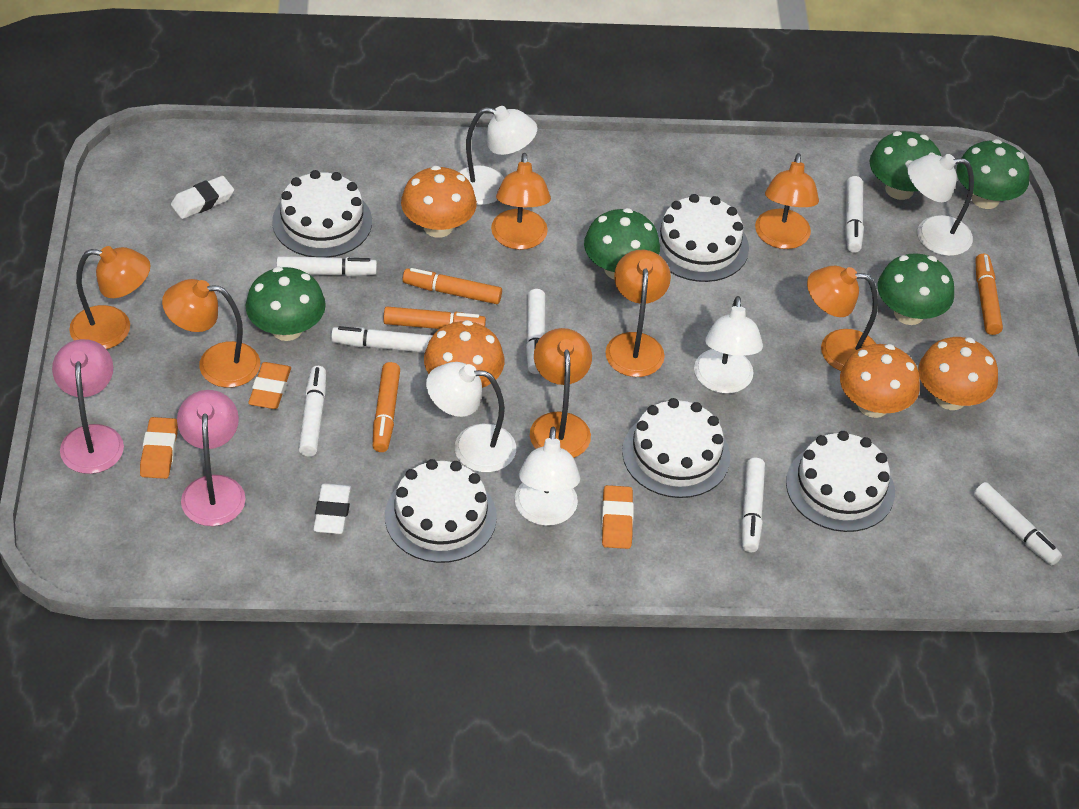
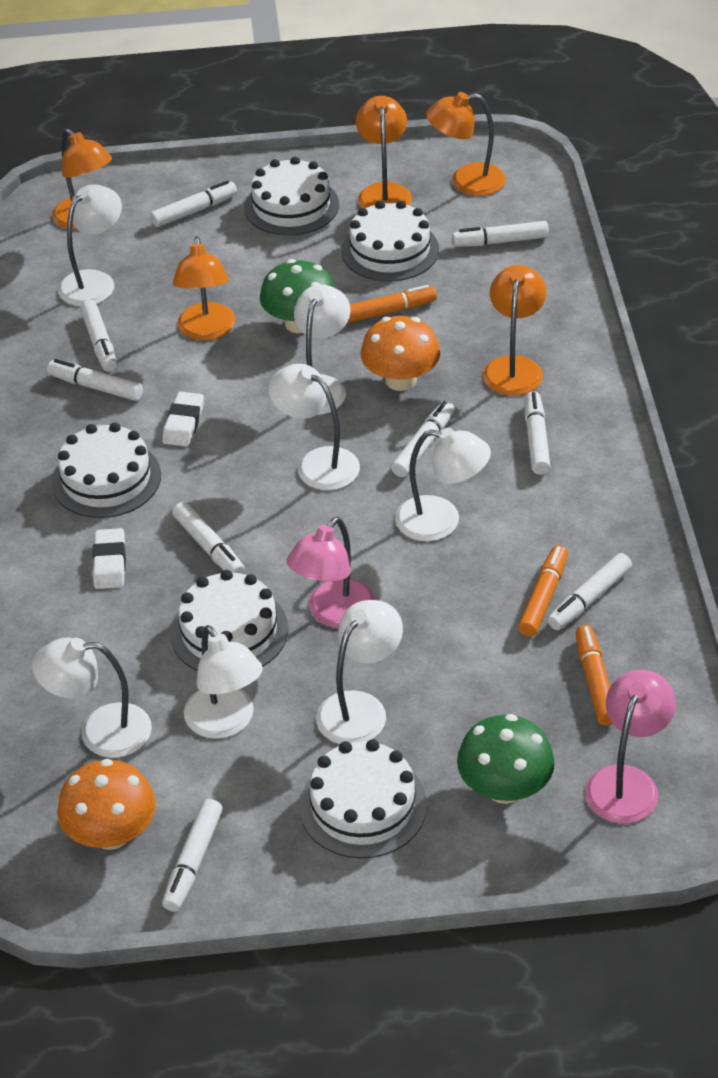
green mushroom: 5 -> 2
orange eraser: 3 -> 0
orange lamp: 7 -> 5
orange marker: 4 -> 3
orange mushroom: 4 -> 2
white lamp: 5 -> 7
white marker: 7 -> 9

